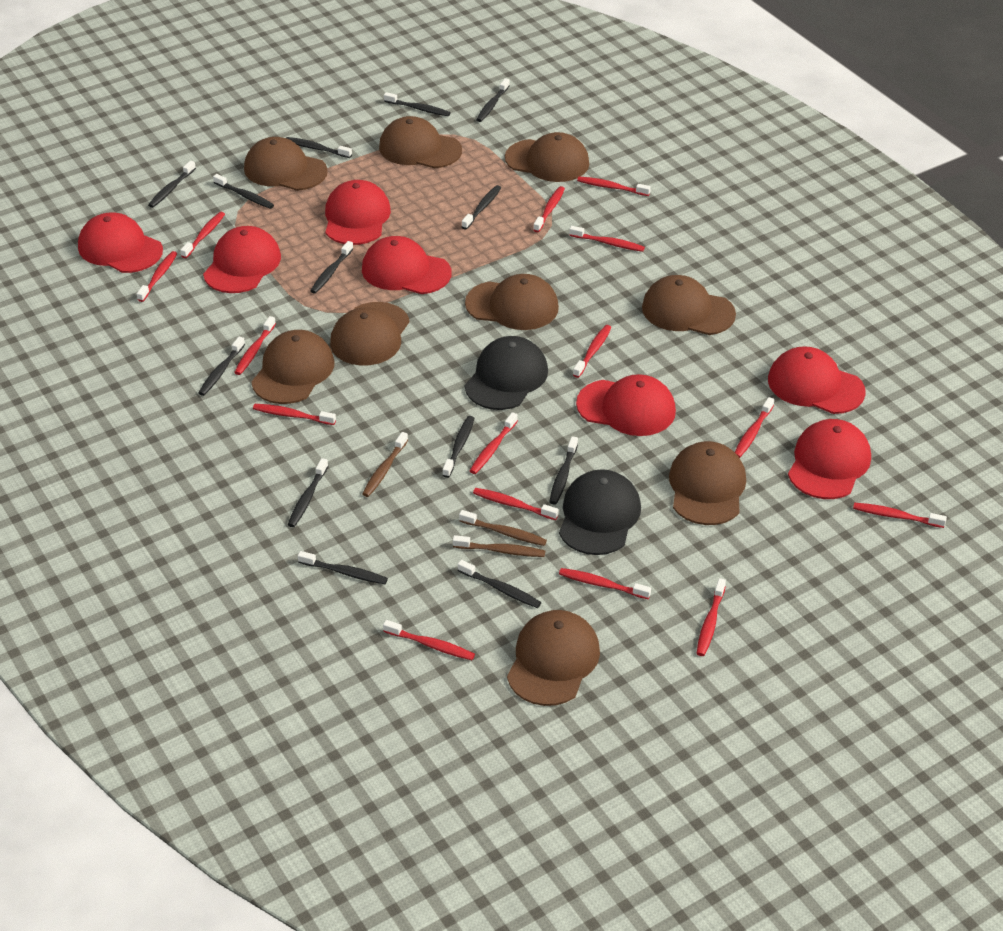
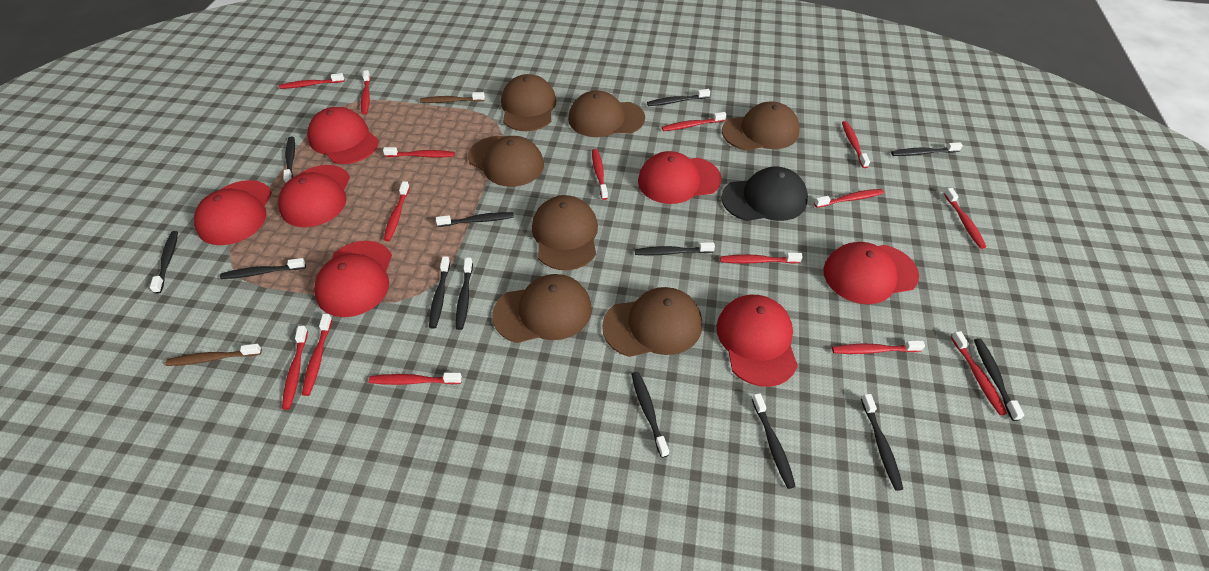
black cap: 2 -> 1
brown cap: 9 -> 7
brown toothbrush: 3 -> 2

